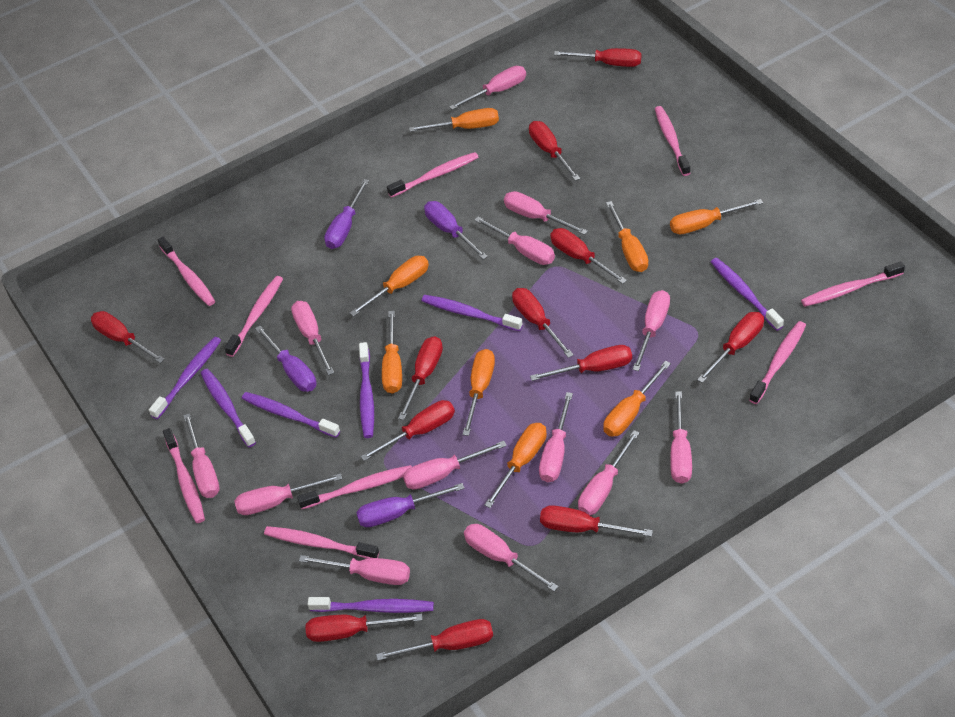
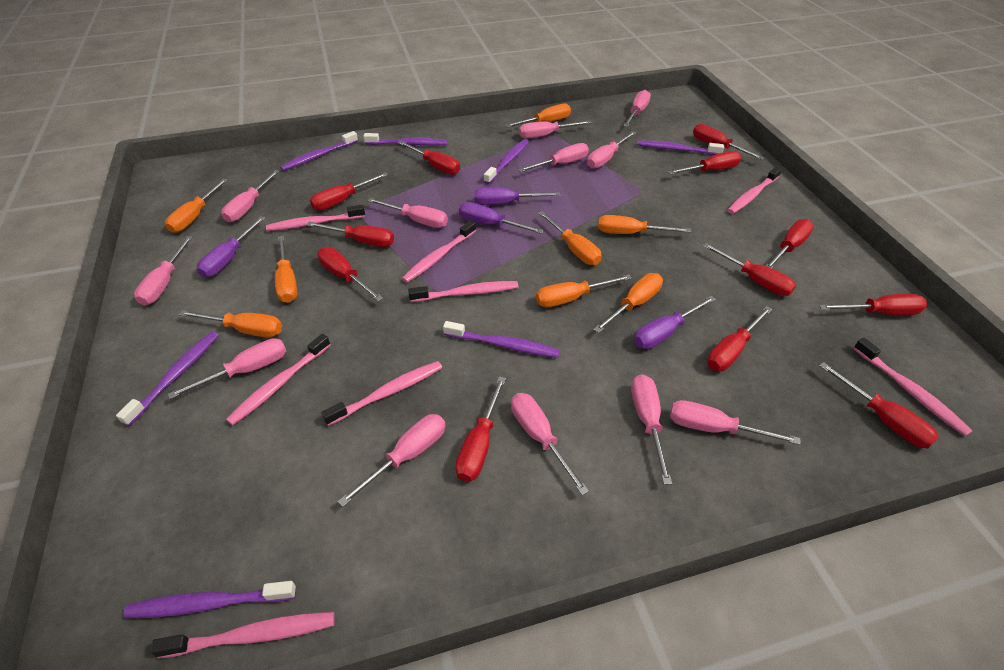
pink screwdriver: 13 -> 12
pink toothbrush: 9 -> 8

